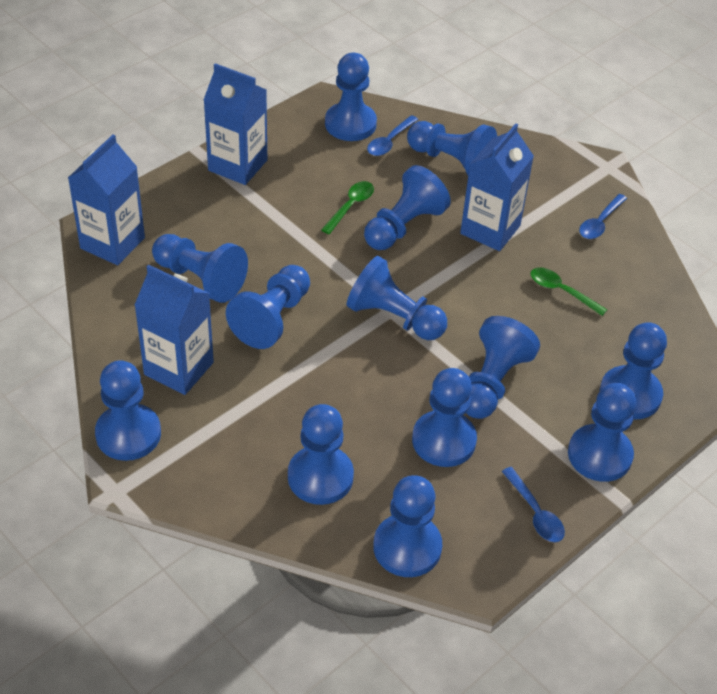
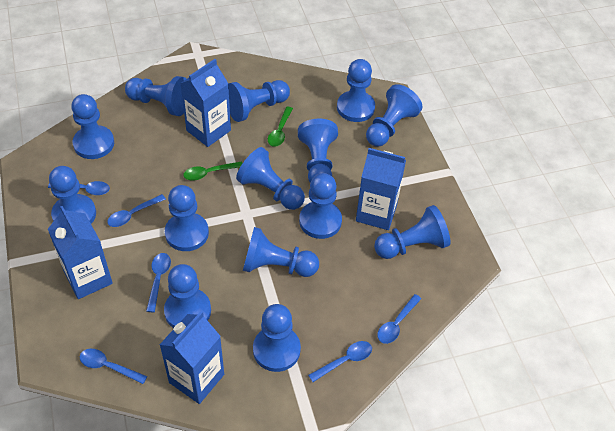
blue pawn: 13 -> 14
blue spoon: 3 -> 6

